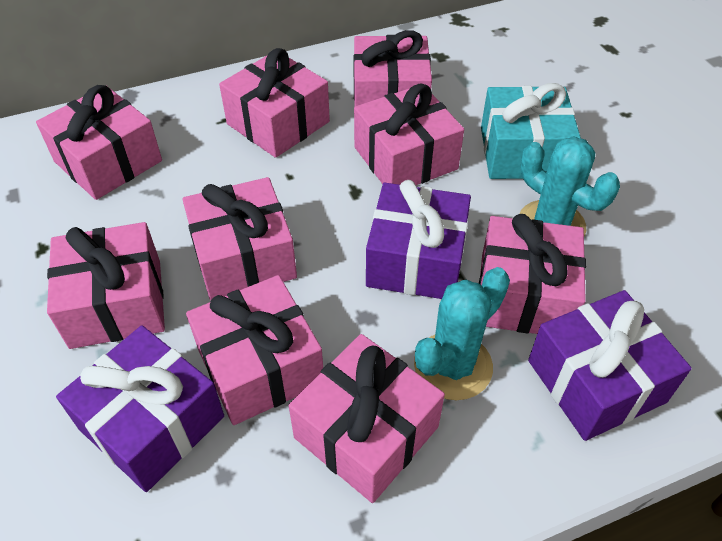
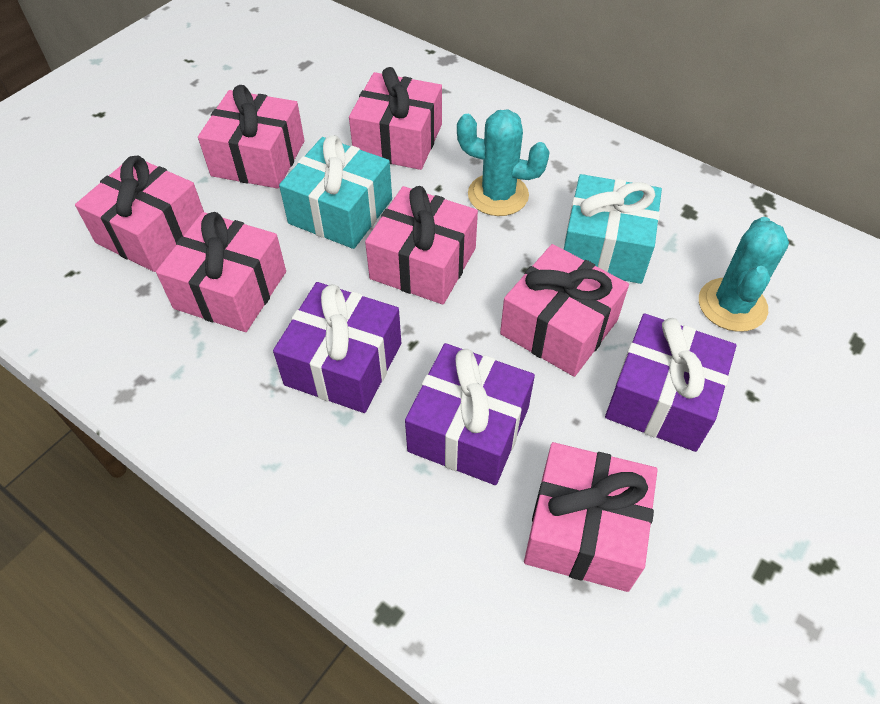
pink gift: 9 -> 7
turquoise gift: 1 -> 2

